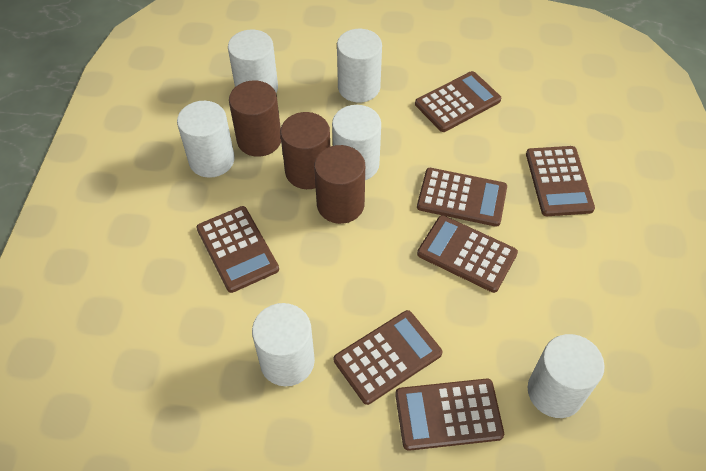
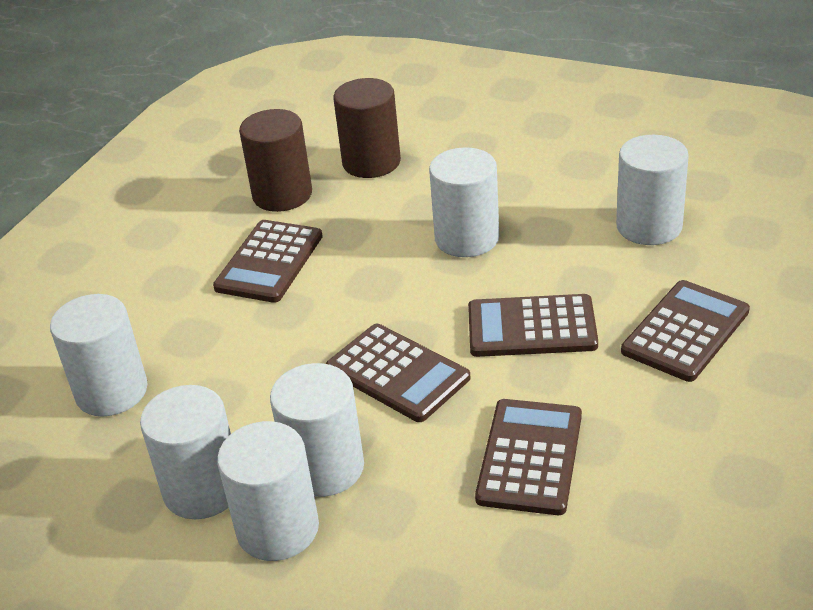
brown calculator: 7 -> 5
brown cylinder: 3 -> 2

